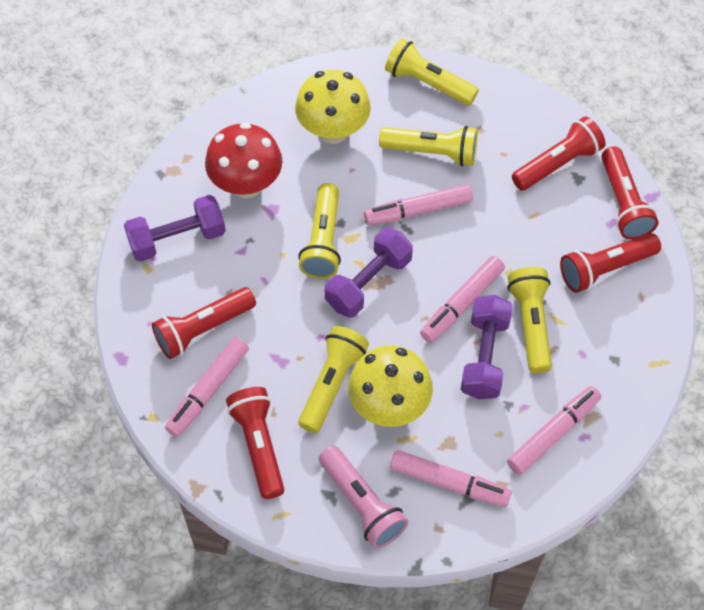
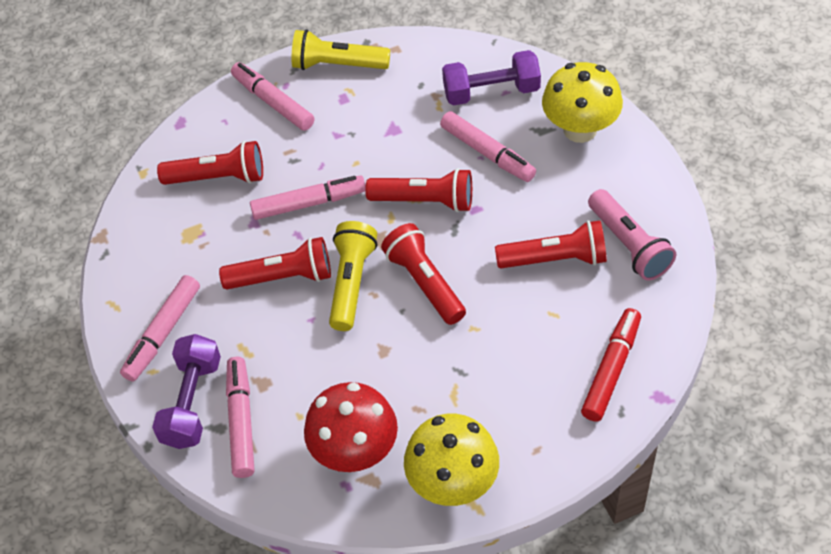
purple dumbbell: 3 -> 2
red marker: 0 -> 1
yellow flashlight: 5 -> 2

